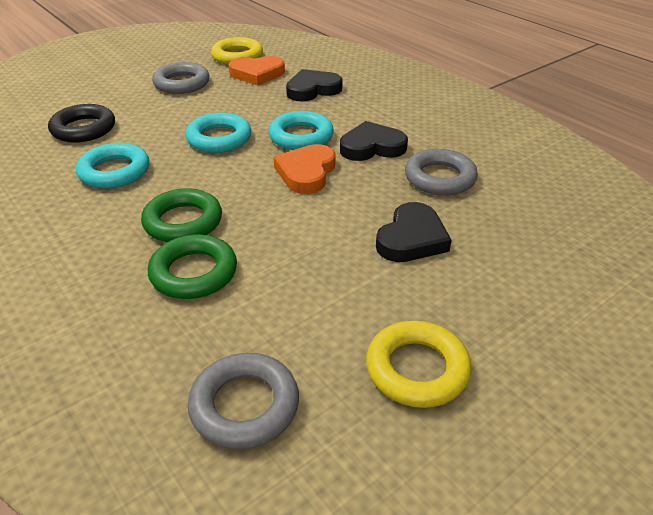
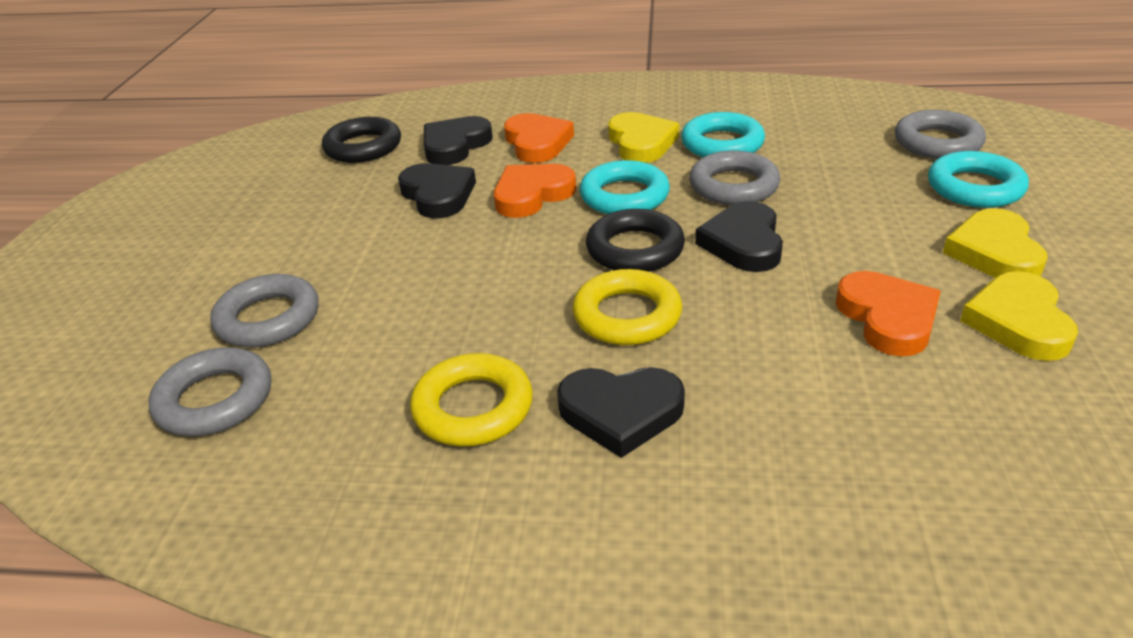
black heart: 3 -> 4
black ring: 1 -> 2
green ring: 2 -> 0
grey ring: 3 -> 4
orange heart: 2 -> 3
yellow heart: 0 -> 3

